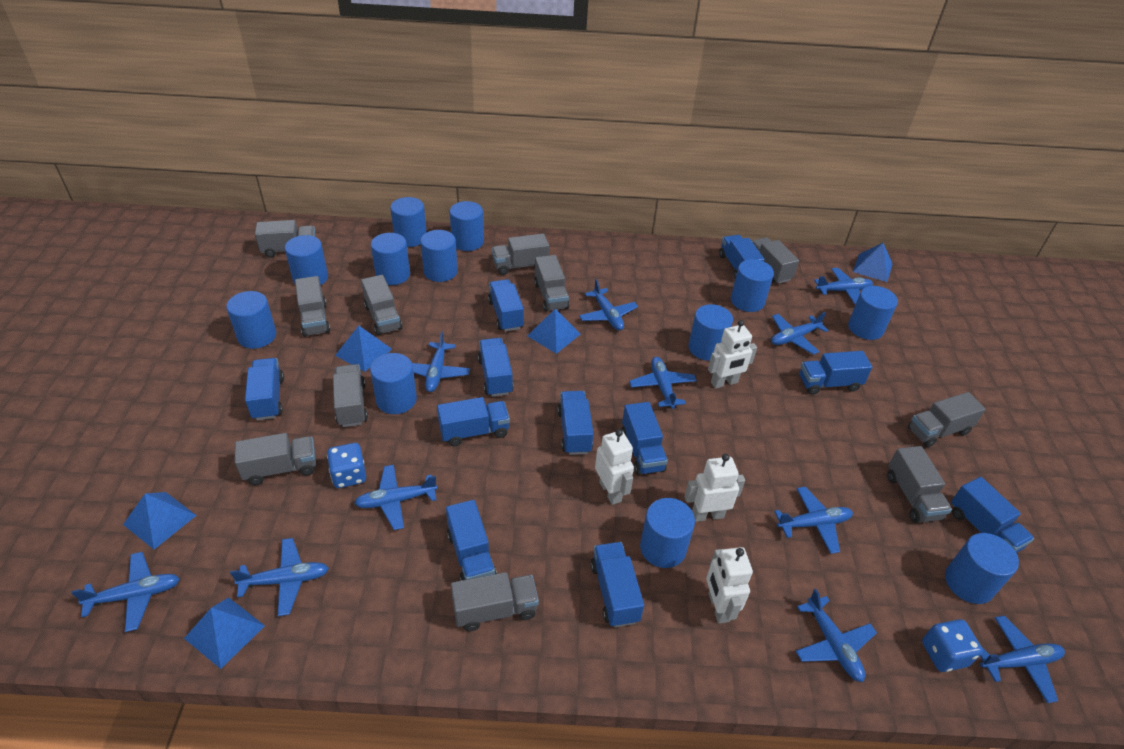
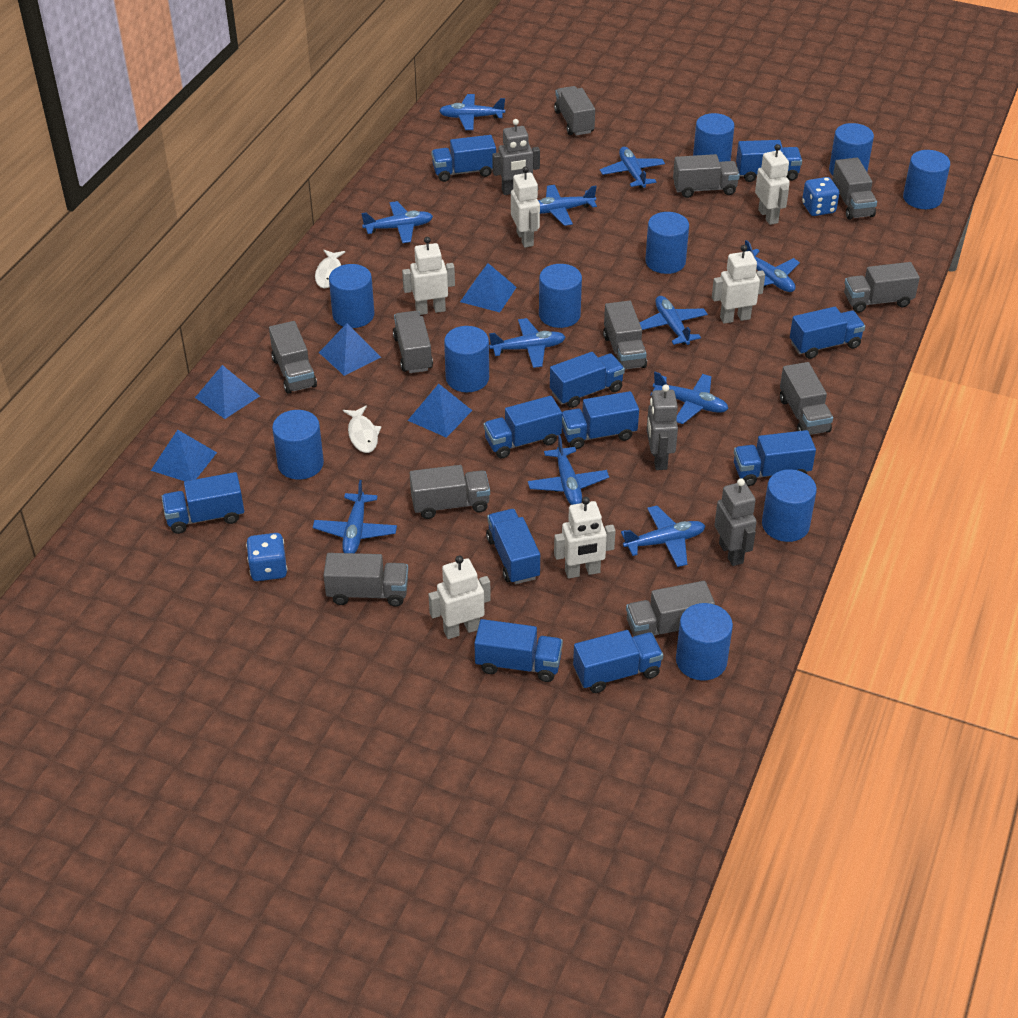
blue cylinder: 12 -> 10
grey robot: 0 -> 3
white fish: 0 -> 2
white robot: 4 -> 6

